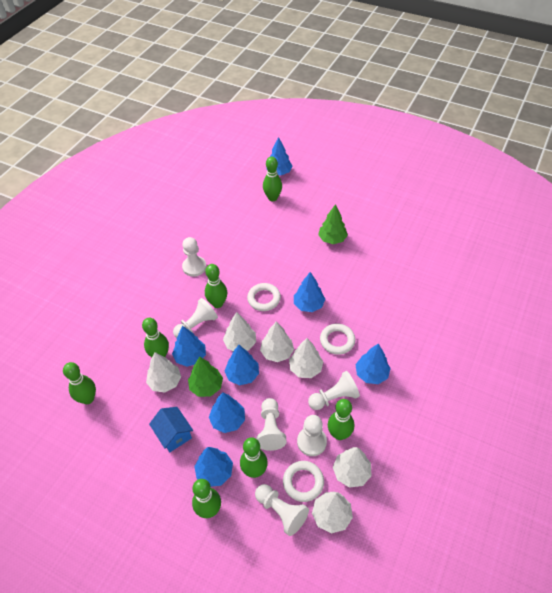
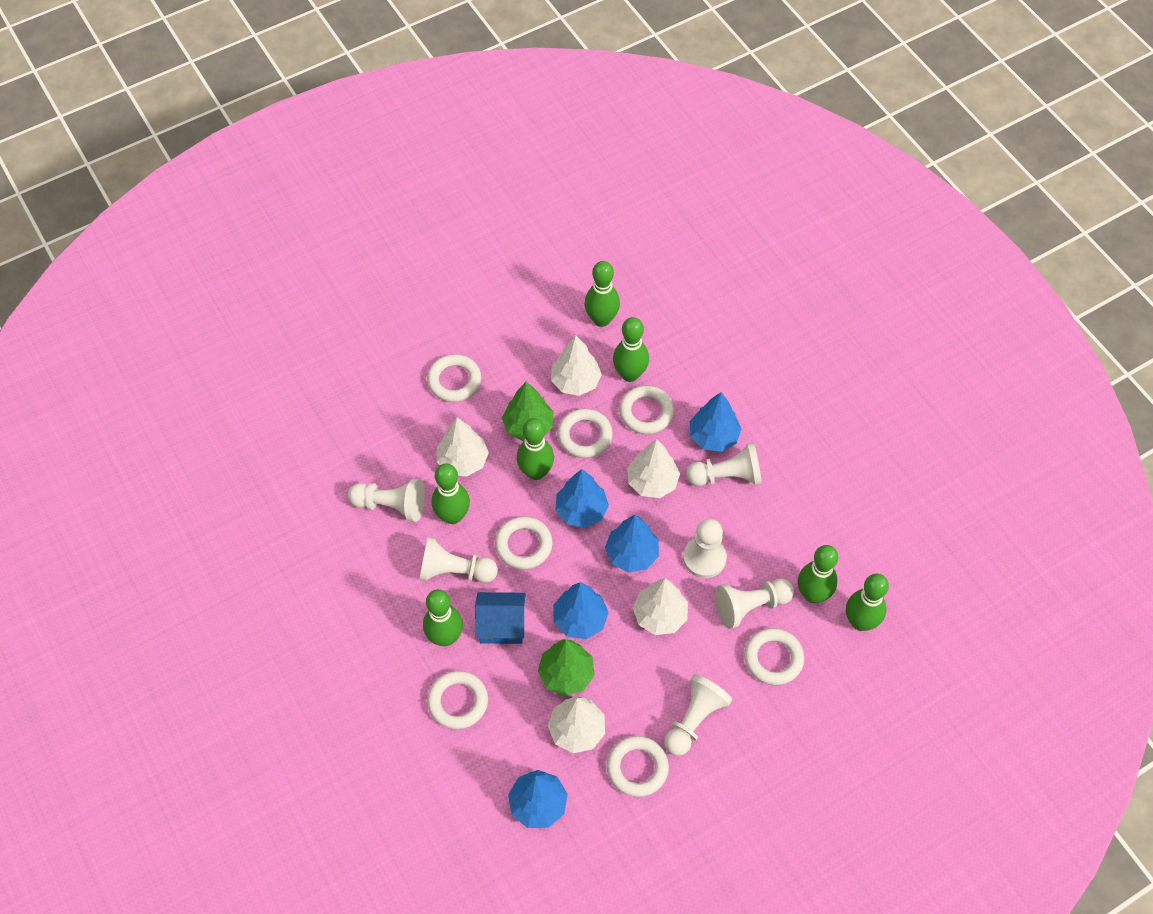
blue tree: 7 -> 5
white ring: 3 -> 7
white tree: 6 -> 5

